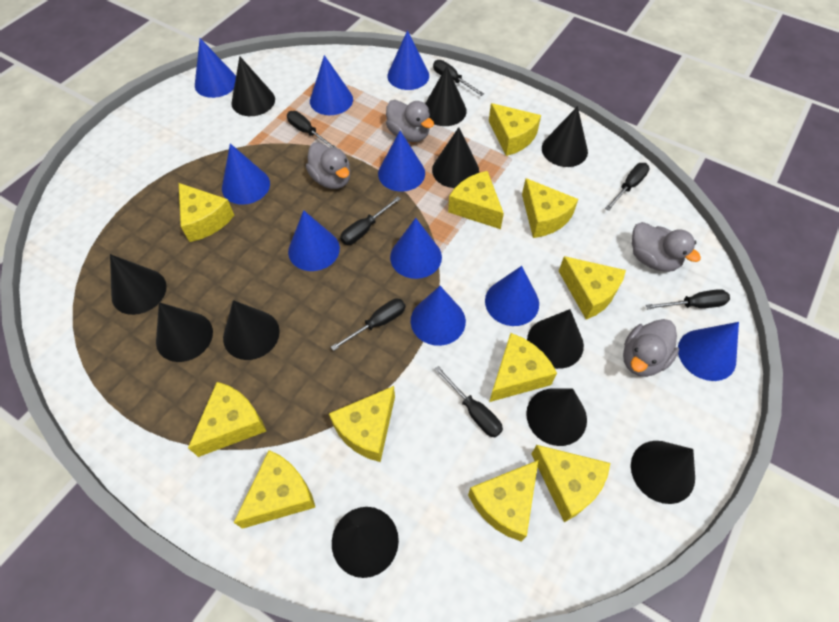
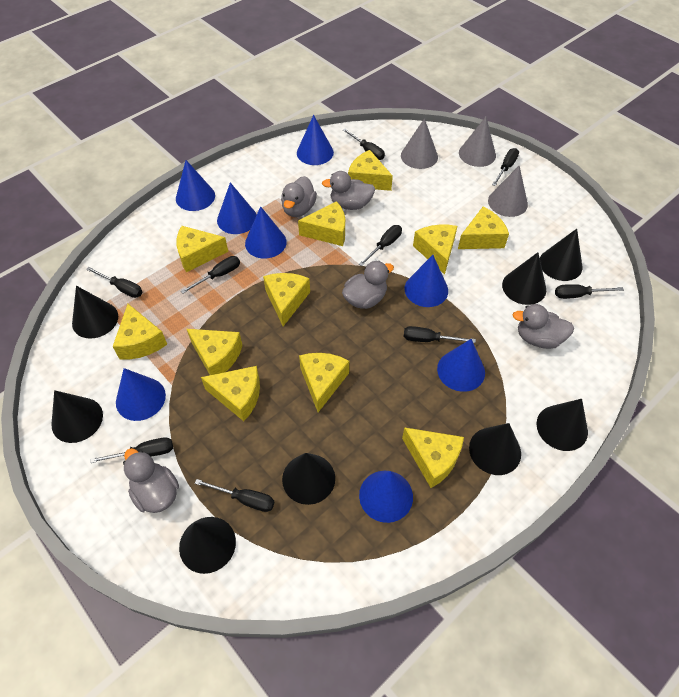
black cone: 11 -> 8
black screwdriver: 7 -> 9
blue cone: 10 -> 8
grey cone: 0 -> 3
grey duck: 4 -> 5

